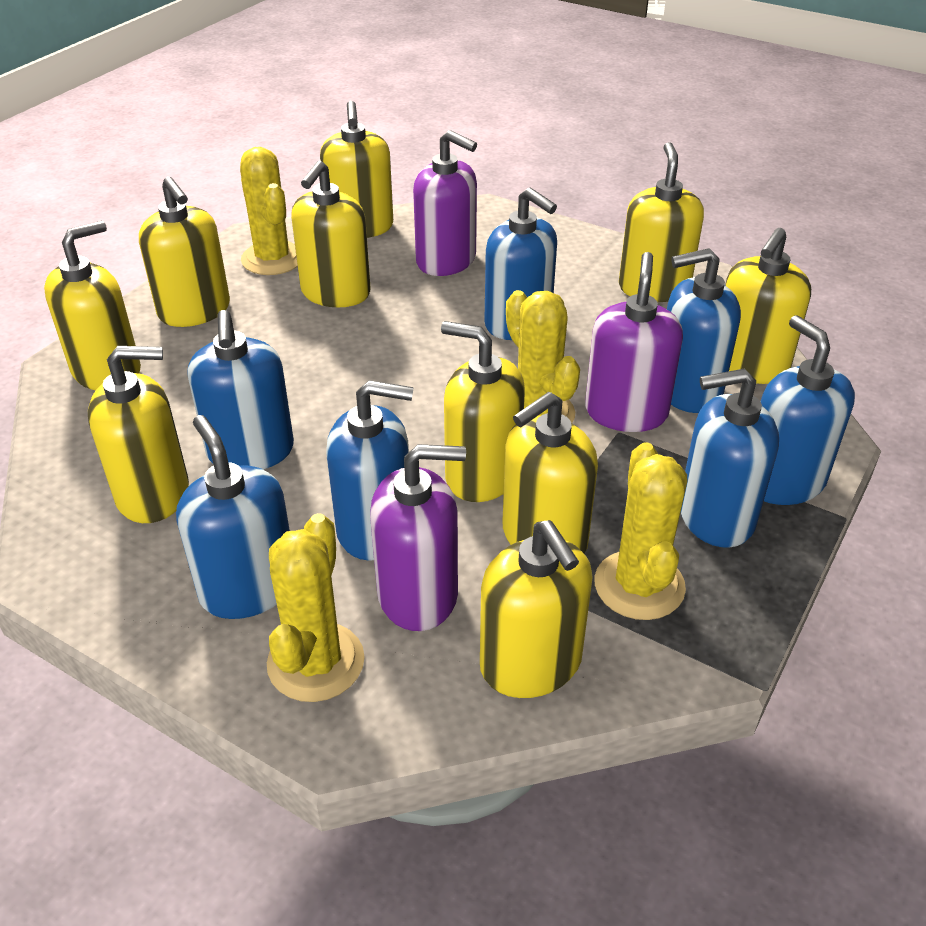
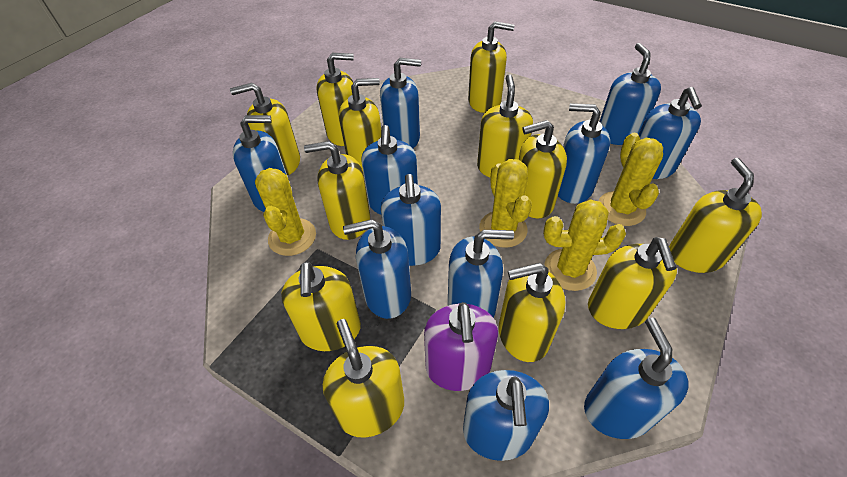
blue soap dispenser: 7 -> 11
purple soap dispenser: 3 -> 1
yellow soap dispenser: 10 -> 12

